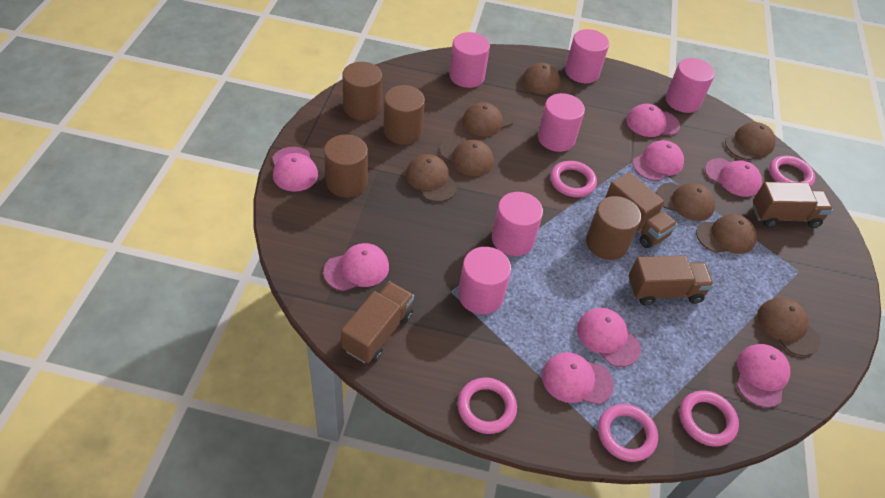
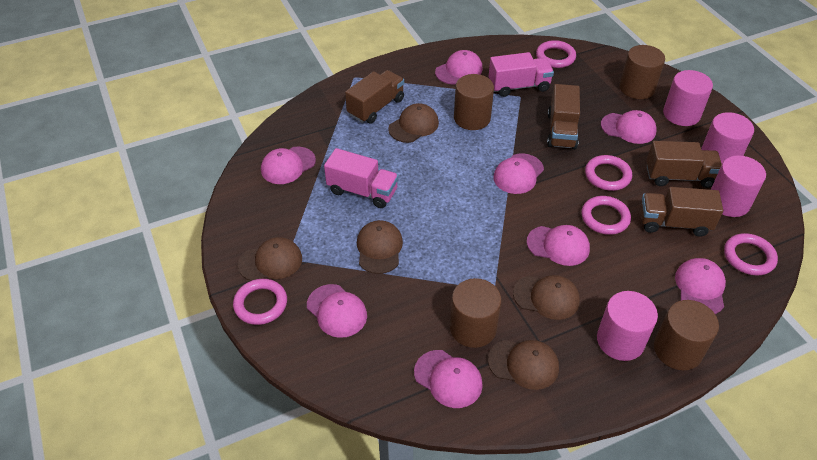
brown cap: 8 -> 5
pink cylinder: 6 -> 4
pink truck: 0 -> 2

